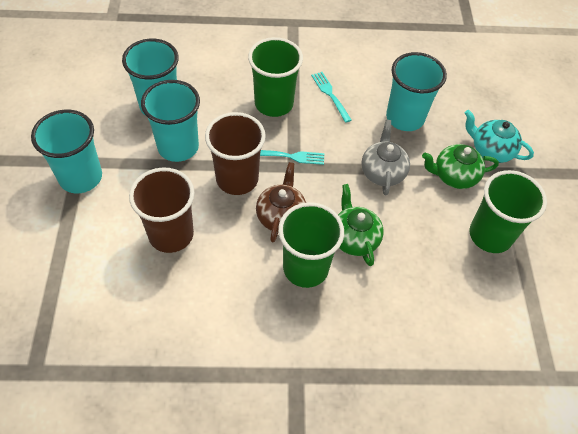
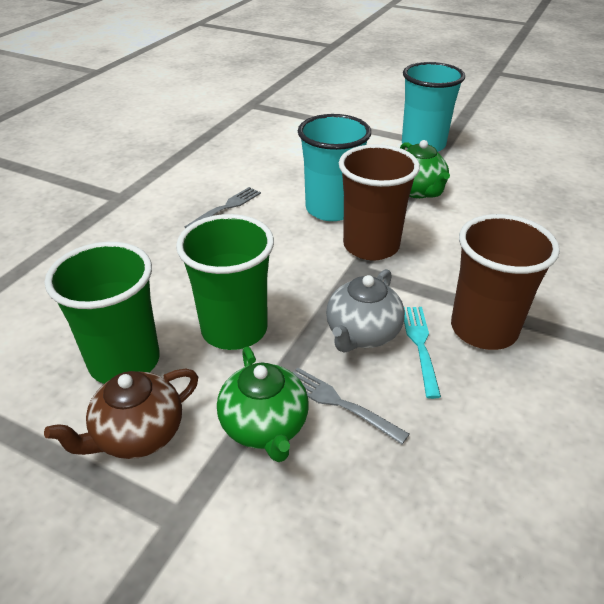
green cup: 3 -> 2
grey fork: 0 -> 2
turquoise cup: 4 -> 2
turquoise fork: 2 -> 1
turquoise teapot: 1 -> 0

